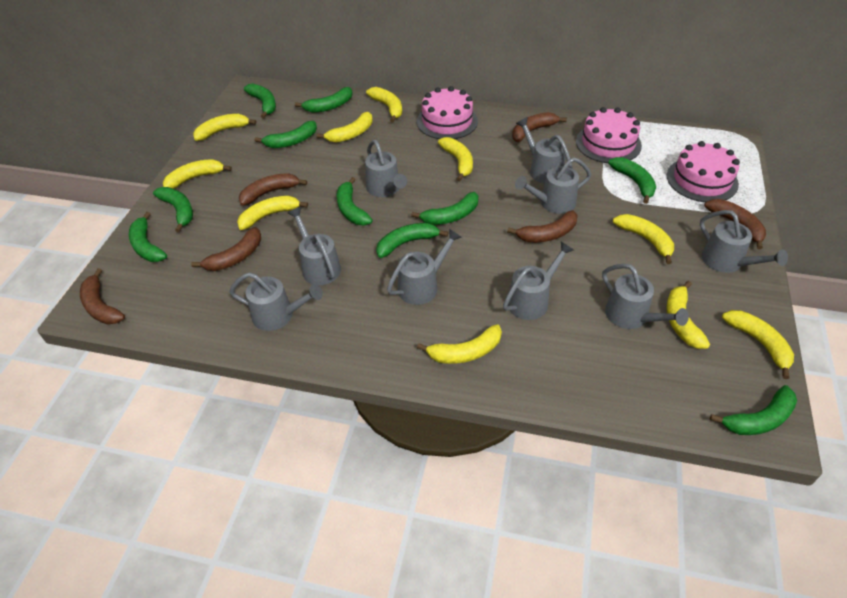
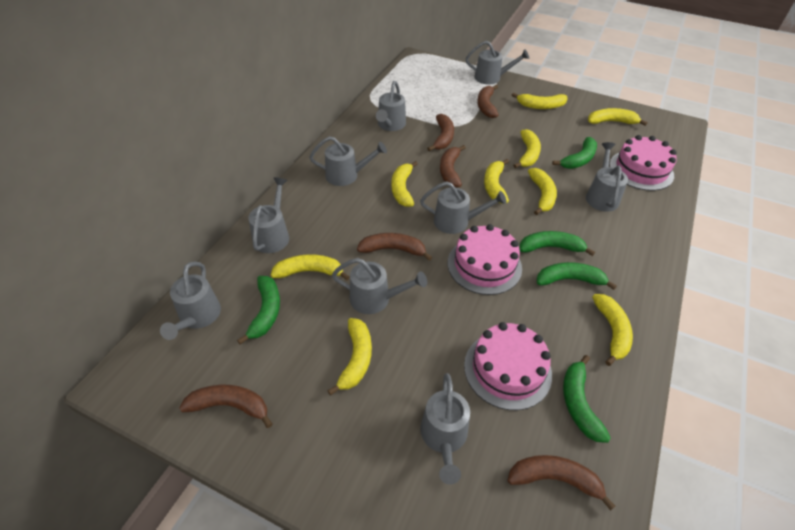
green banana: 10 -> 5
yellow banana: 10 -> 9

